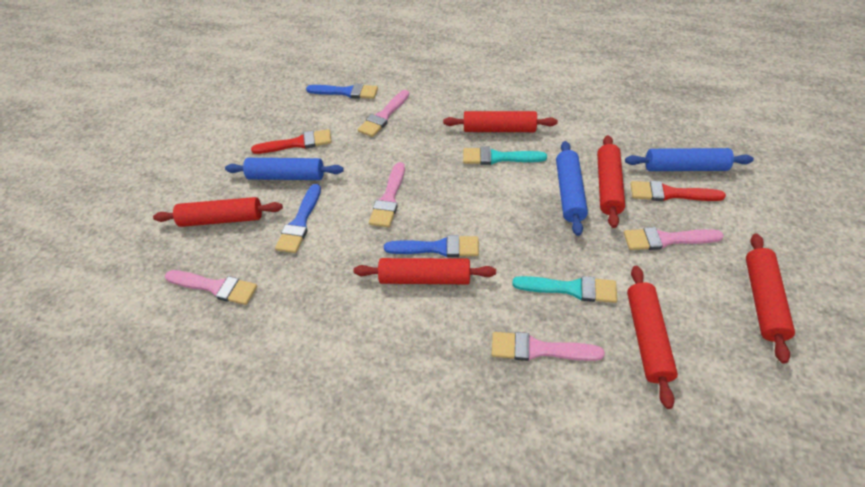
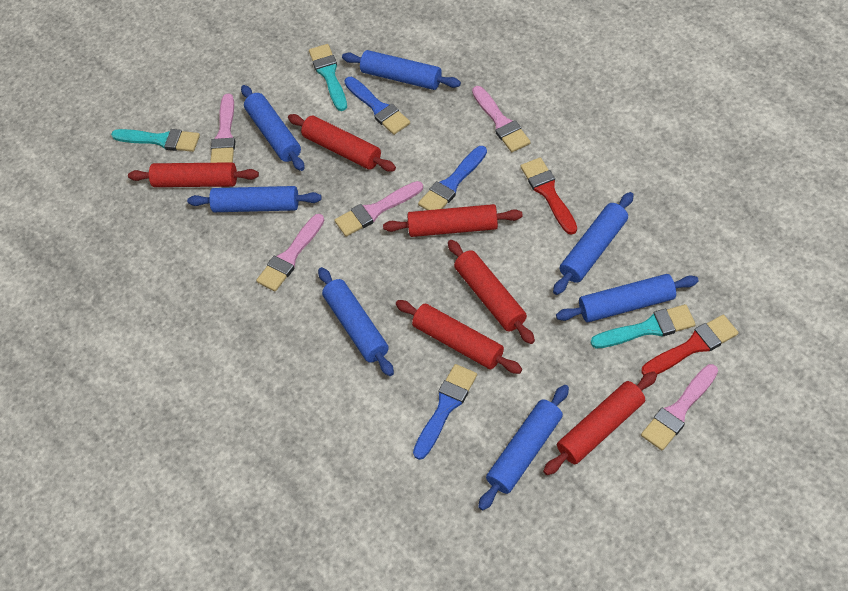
blue rolling pin: 3 -> 7
turquoise brush: 2 -> 3

